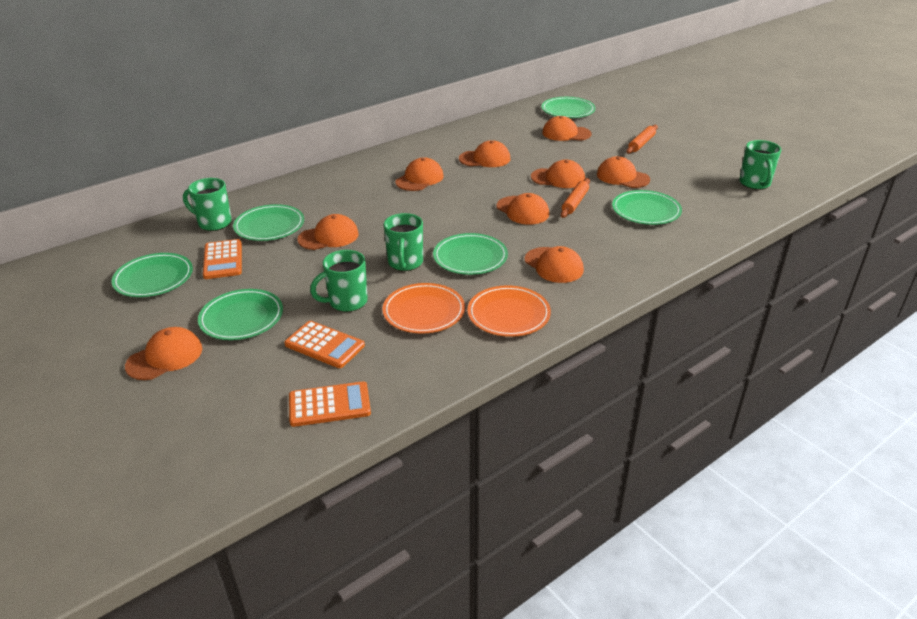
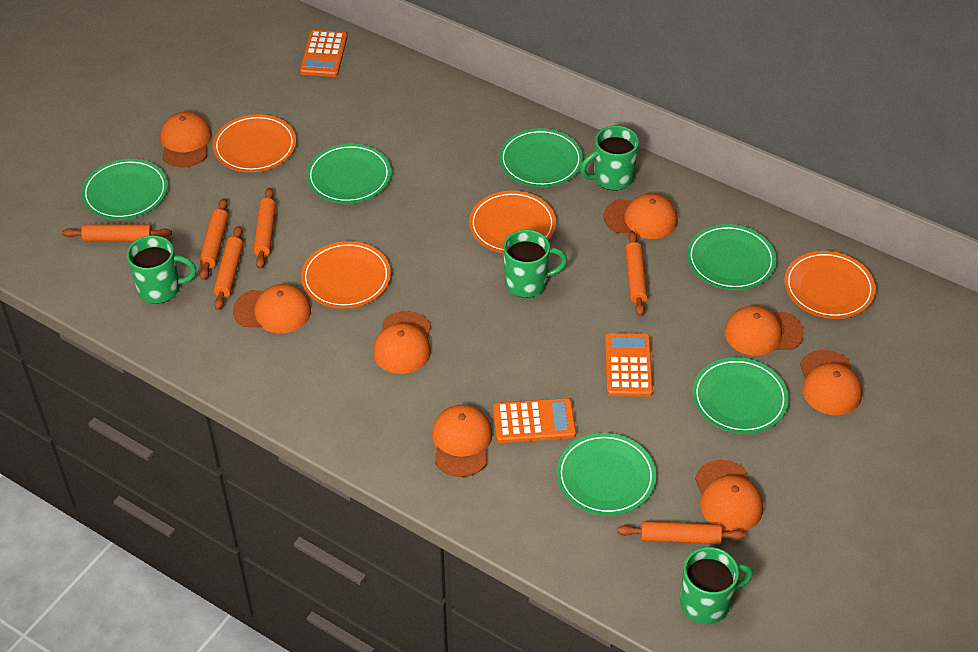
orange cap: 9 -> 8
orange plate: 2 -> 4
orange rolling pin: 2 -> 6

